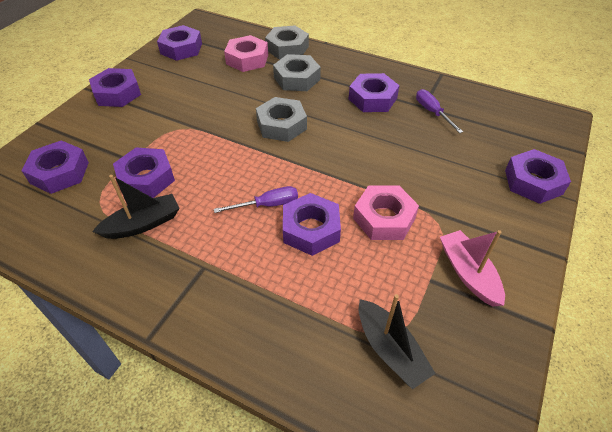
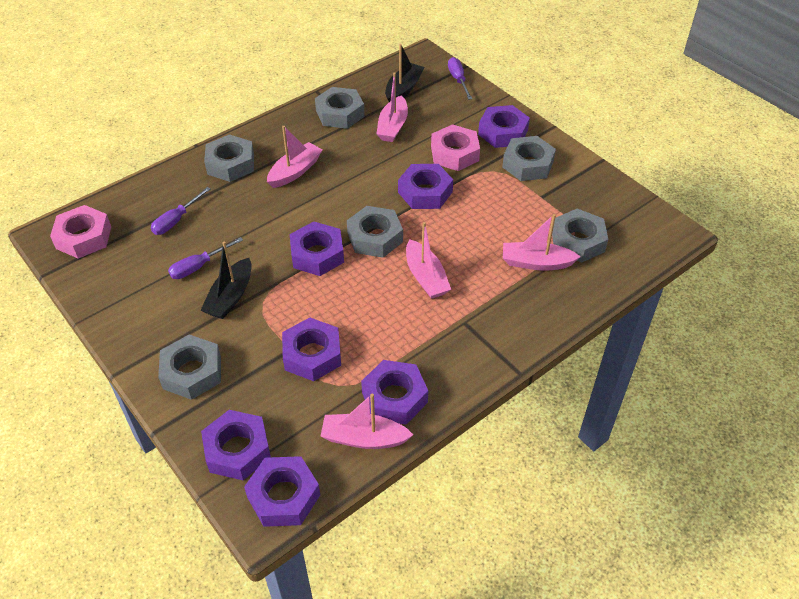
grey nut: 3 -> 6
pink boat: 1 -> 5
purple screwdriver: 2 -> 3

